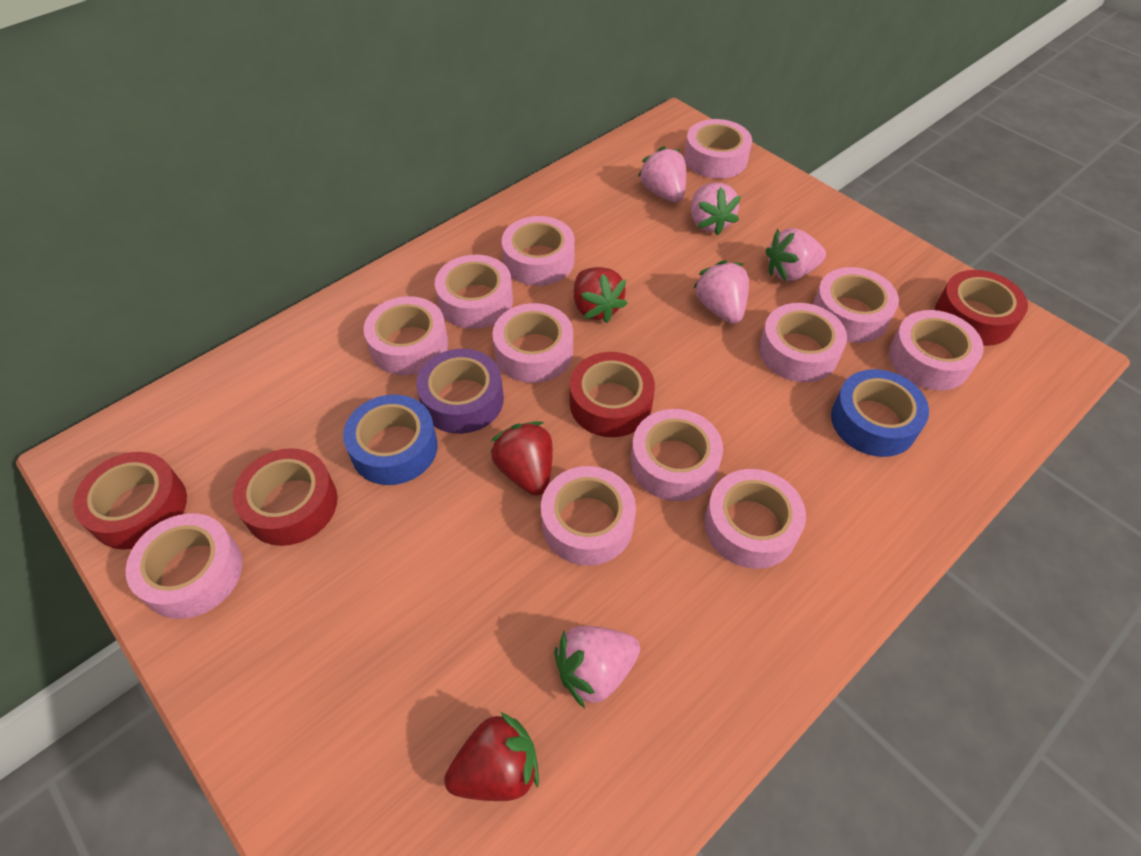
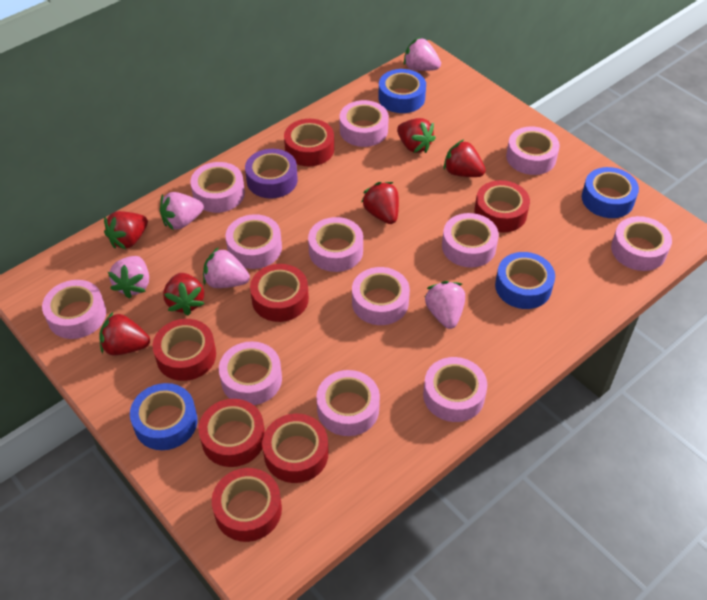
blue tape: 2 -> 4
red strawberry: 3 -> 6
red tape: 4 -> 7

